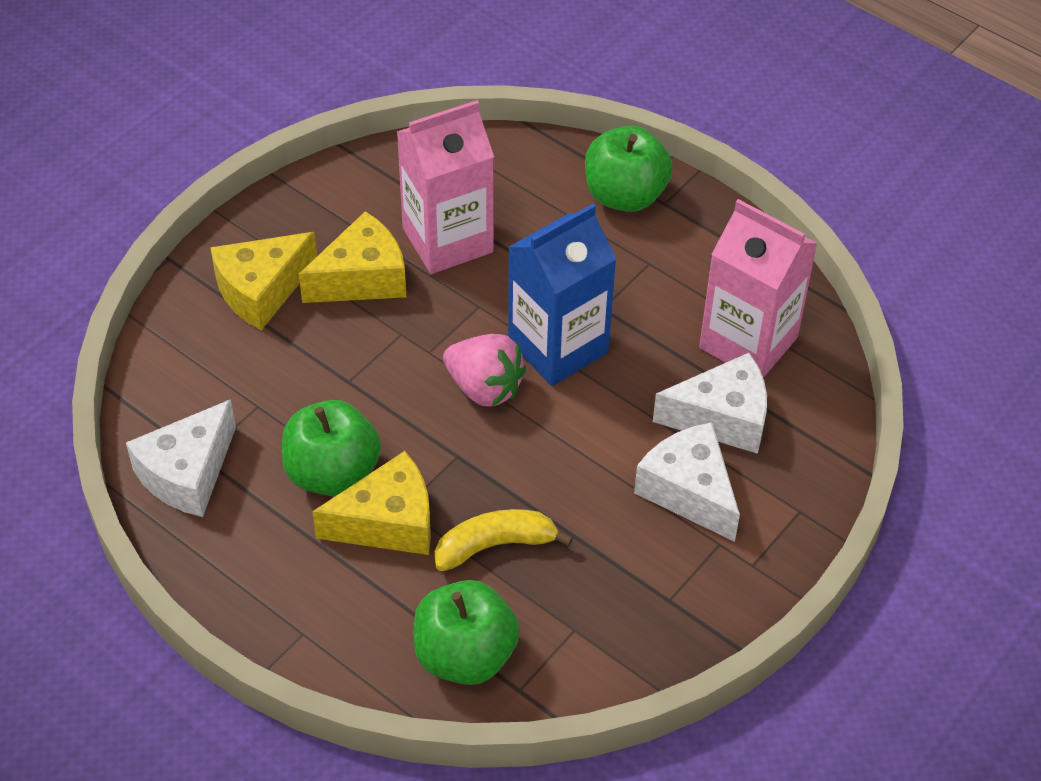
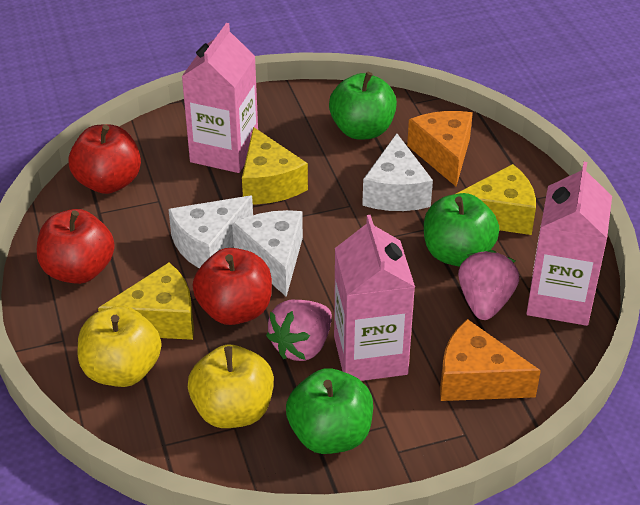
blue carton: 1 -> 0
orange cheese: 0 -> 2
pink carton: 2 -> 3
pink strawberry: 1 -> 2
red apple: 0 -> 3
yellow apple: 0 -> 2
yellow banana: 1 -> 0

